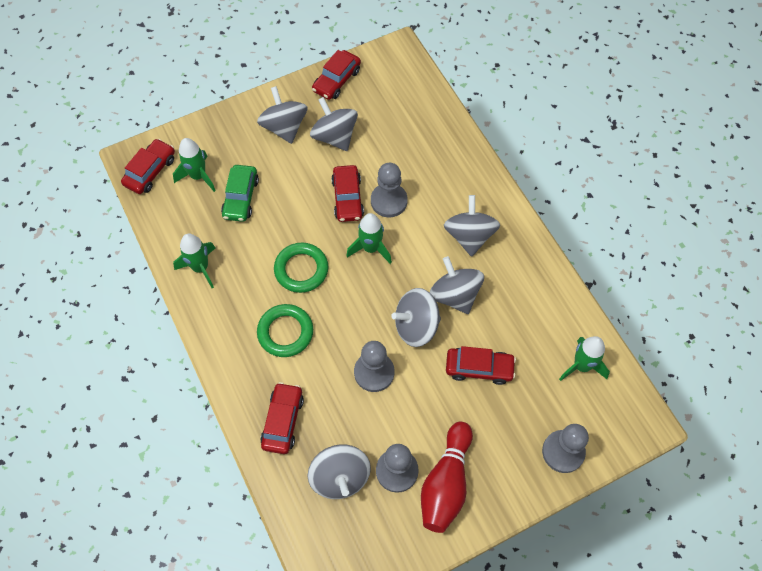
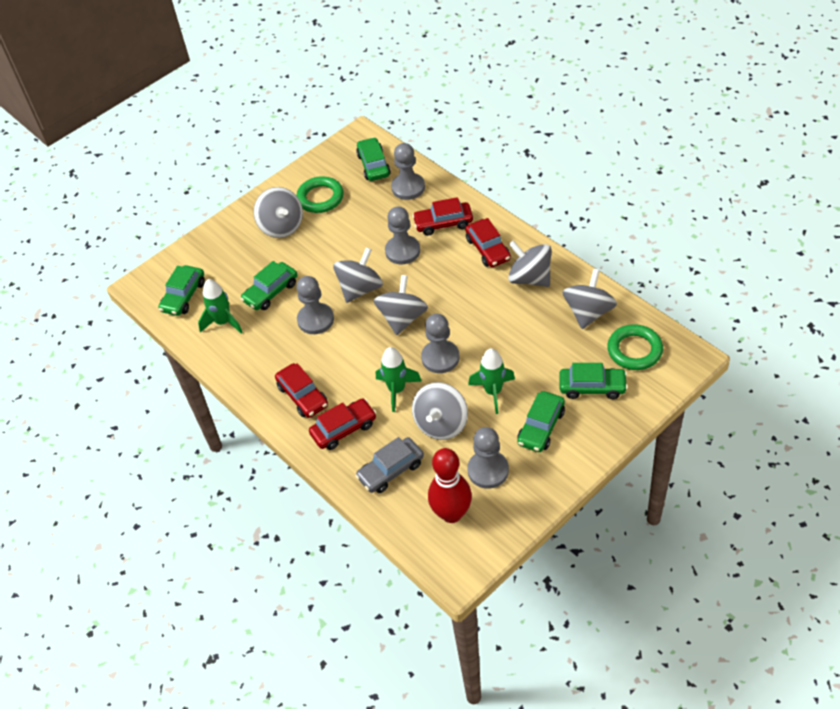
green car: 1 -> 5
green rocket: 4 -> 3
grey car: 0 -> 1
grey pawn: 4 -> 5
red car: 5 -> 4

